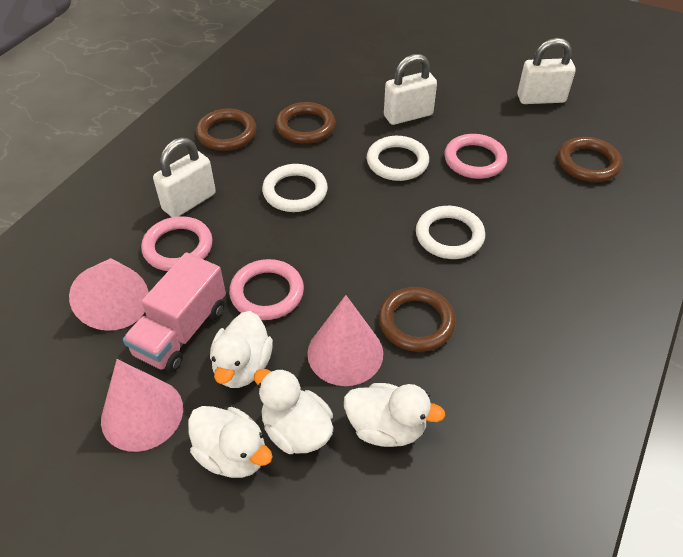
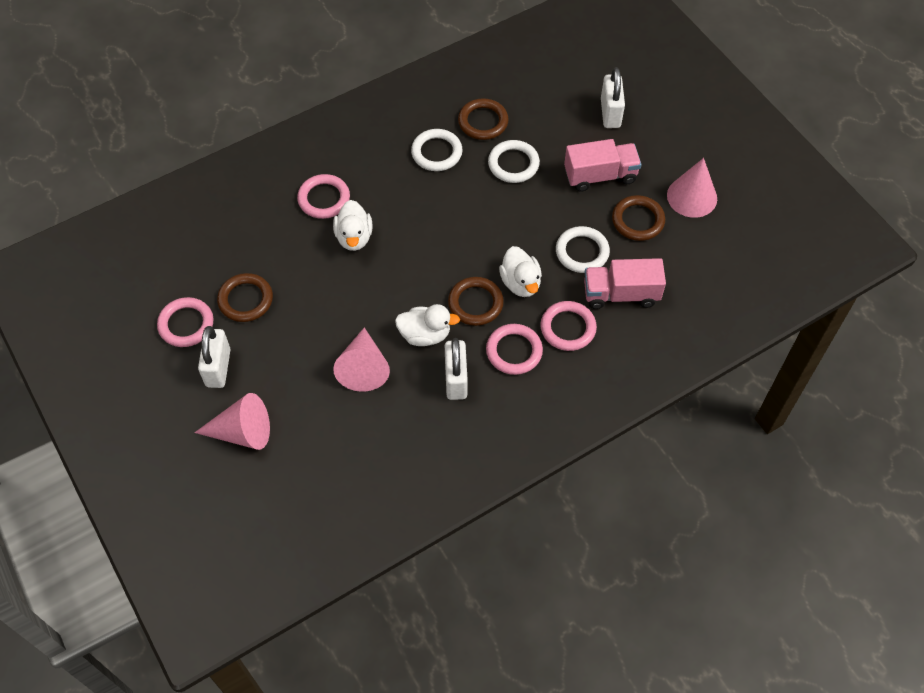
pink ring: 3 -> 4
pink truck: 1 -> 2
white duck: 4 -> 3

